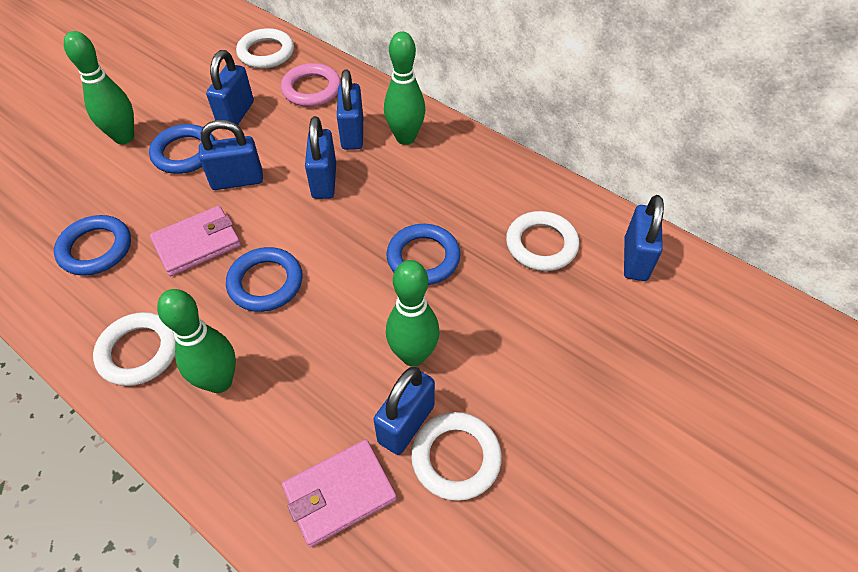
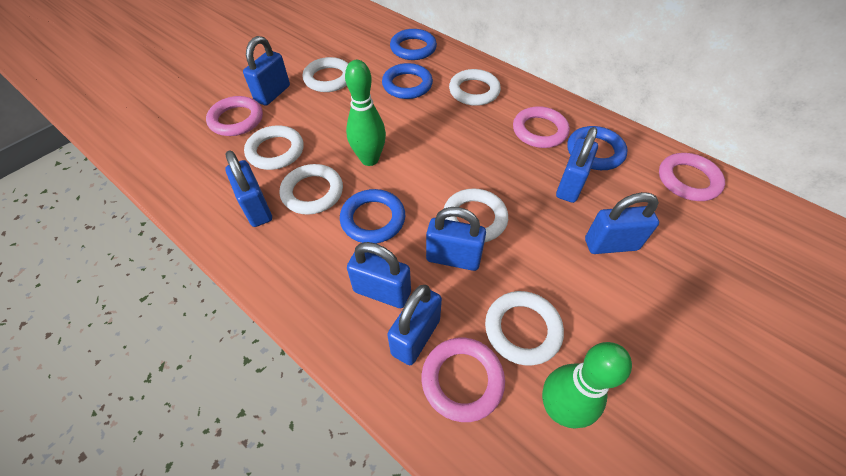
blue padlock: 6 -> 7
green bowling pin: 4 -> 2
pink ring: 1 -> 4
pink wallet: 2 -> 0
white ring: 4 -> 6

